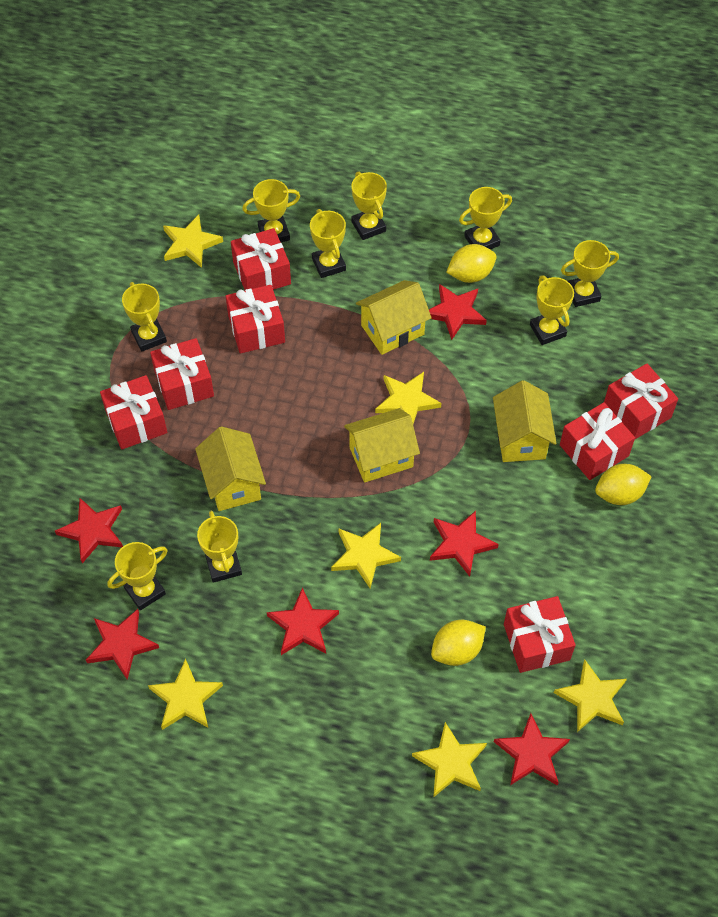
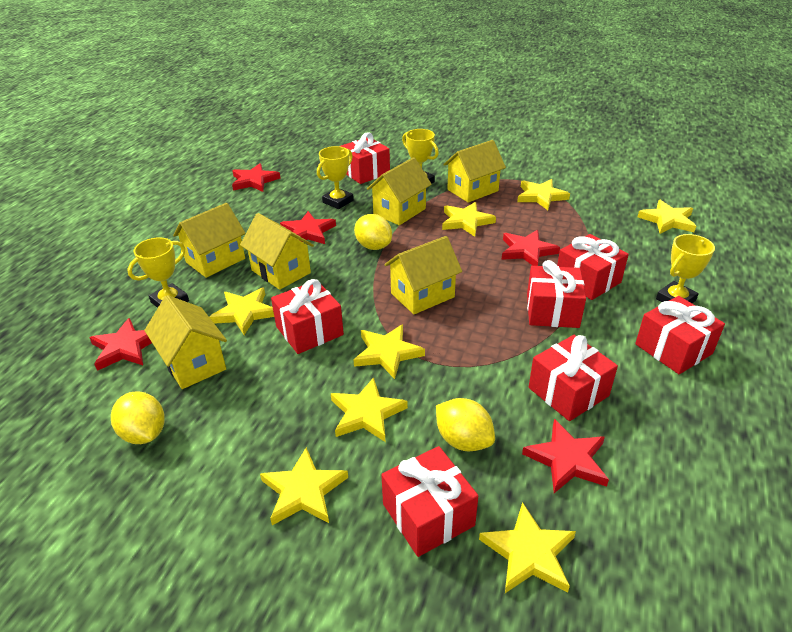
red star: 6 -> 5
yellow house: 4 -> 6
yellow star: 6 -> 8
yellow trophy: 9 -> 4

